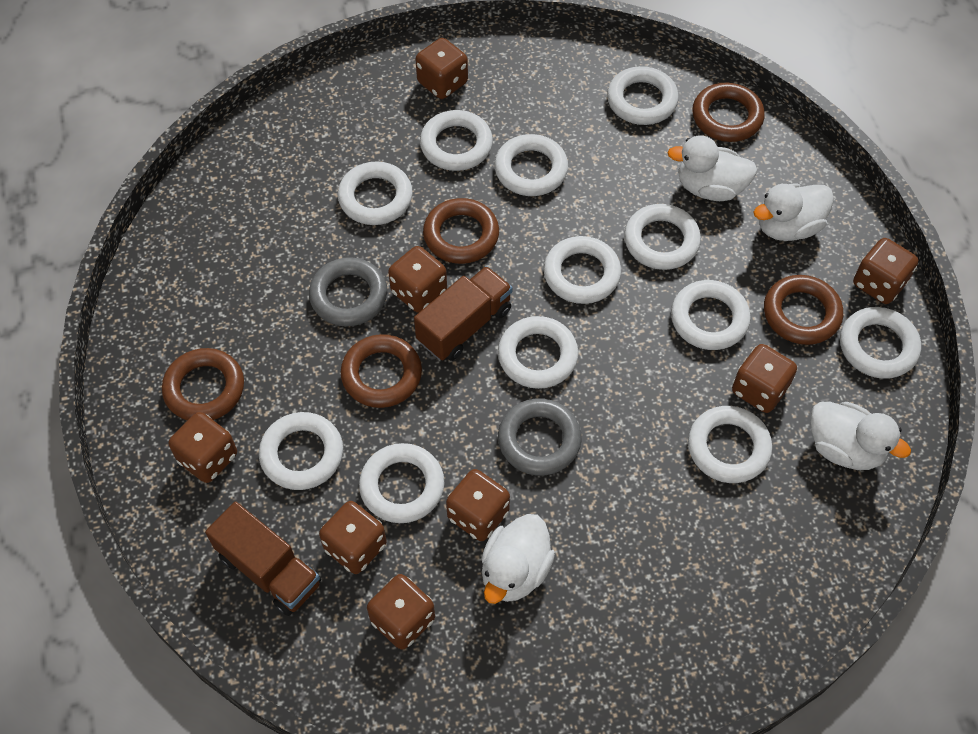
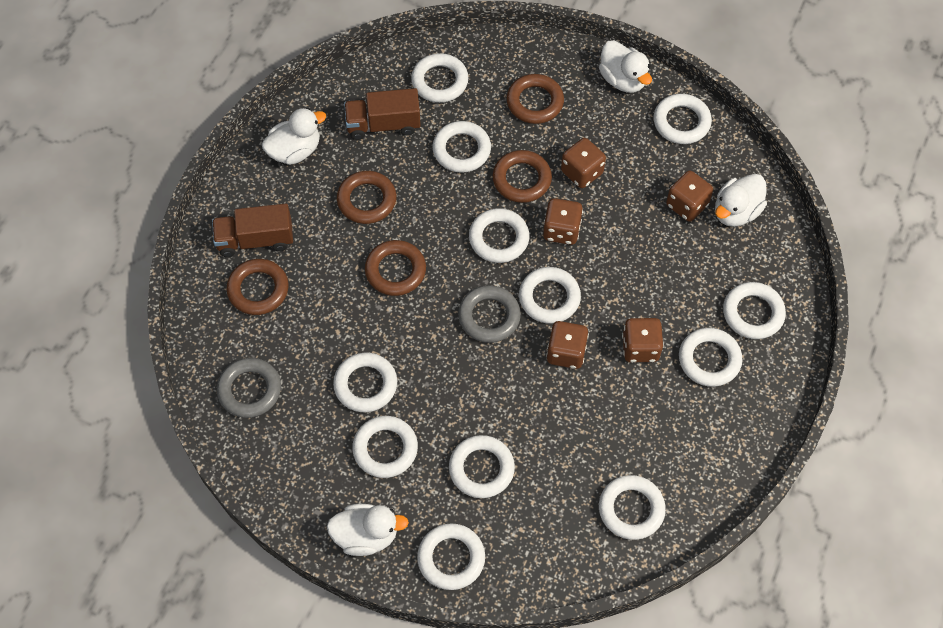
brown dice: 8 -> 5

